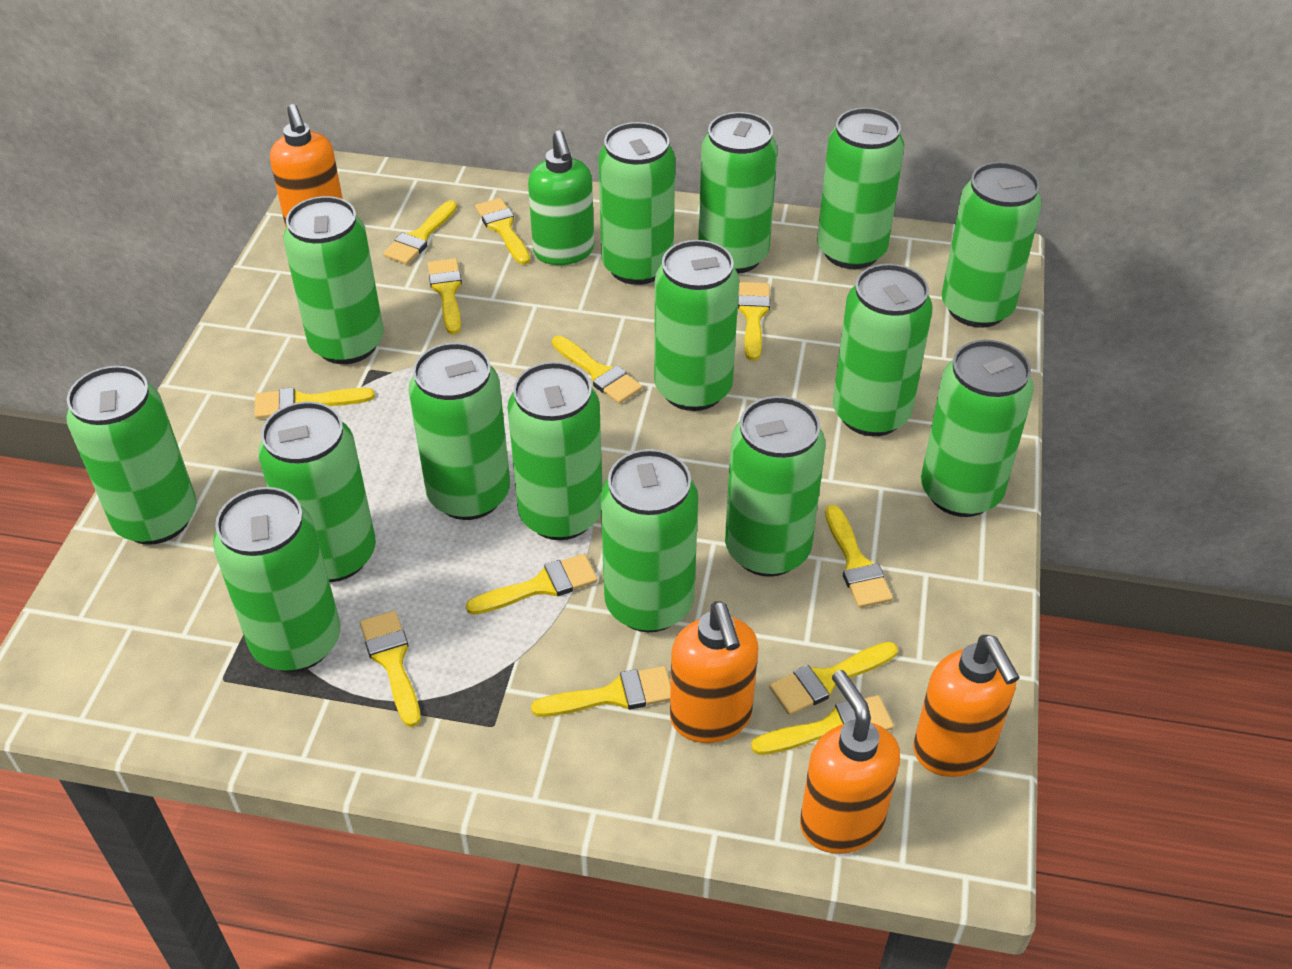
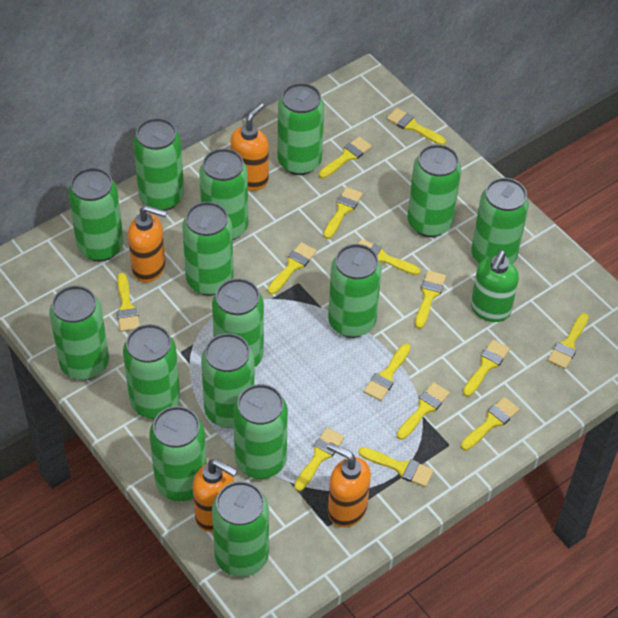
yellow brush: 12 -> 14

